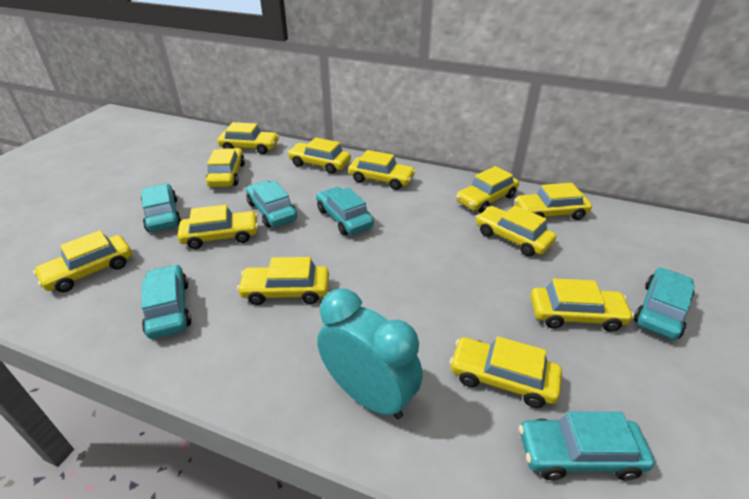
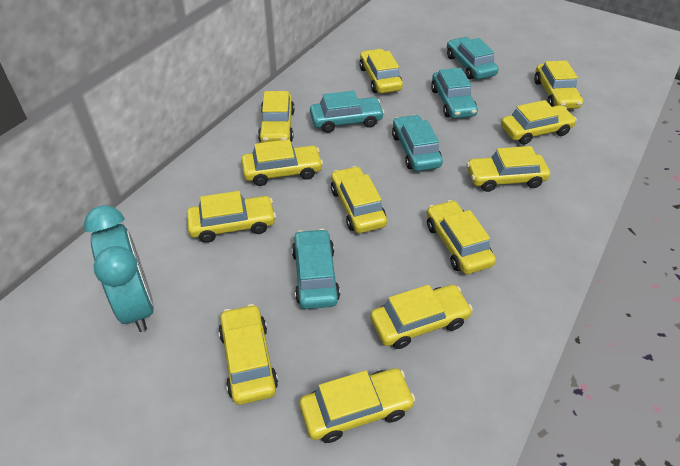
turquoise car: 6 -> 5

